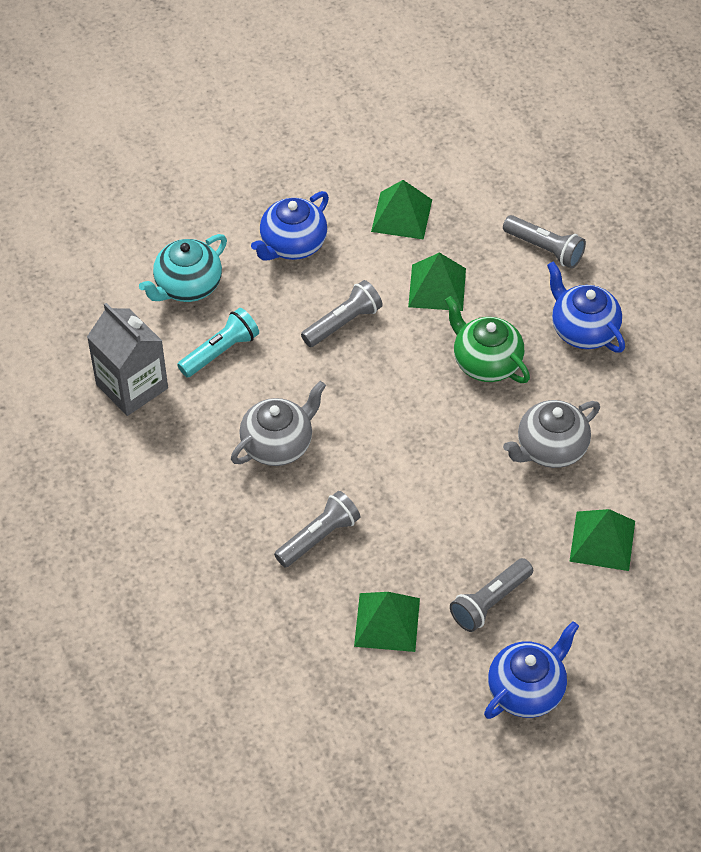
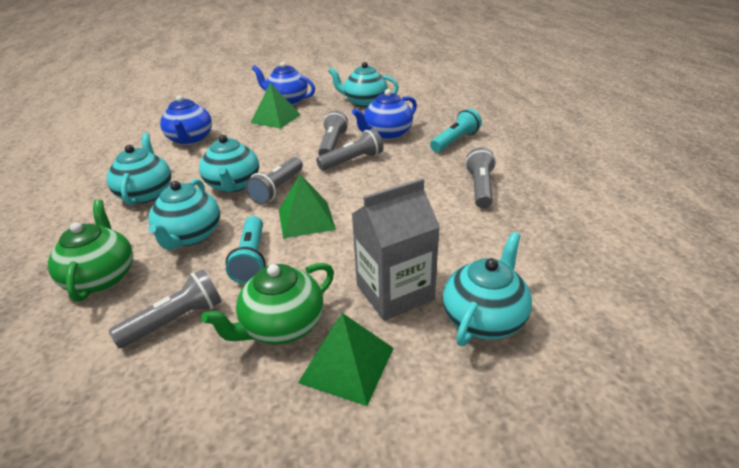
green pyramid: 4 -> 3
green teapot: 1 -> 2
grey flashlight: 4 -> 5
grey teapot: 2 -> 0
turquoise flashlight: 1 -> 2
turquoise teapot: 1 -> 5

